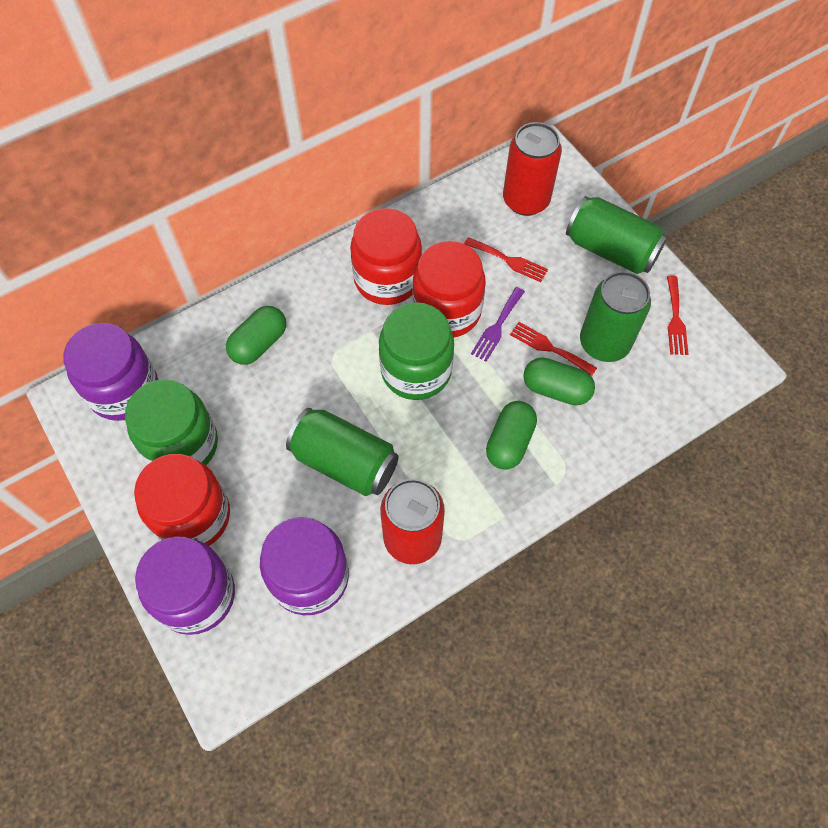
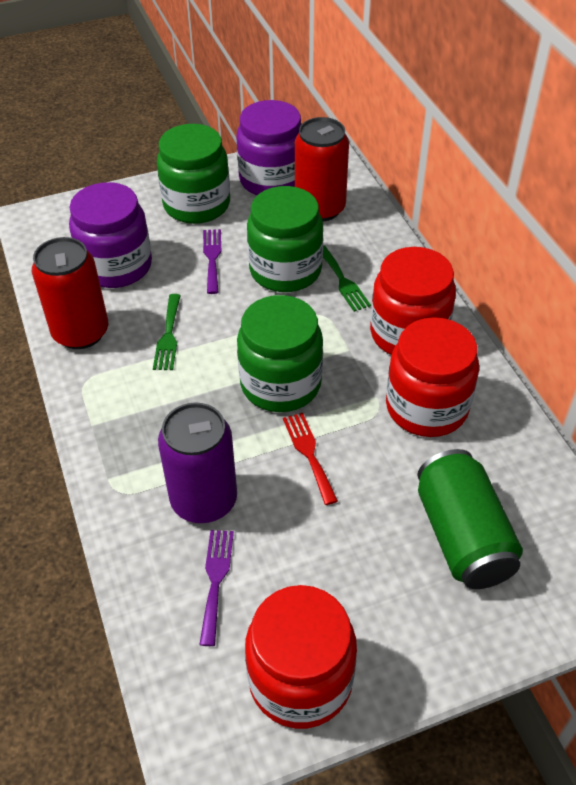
green can: 3 -> 1
green capsule: 3 -> 0
green fork: 0 -> 2
green jar: 2 -> 3
purple can: 0 -> 1
purple fork: 1 -> 2
purple jar: 3 -> 2
red fork: 3 -> 1

